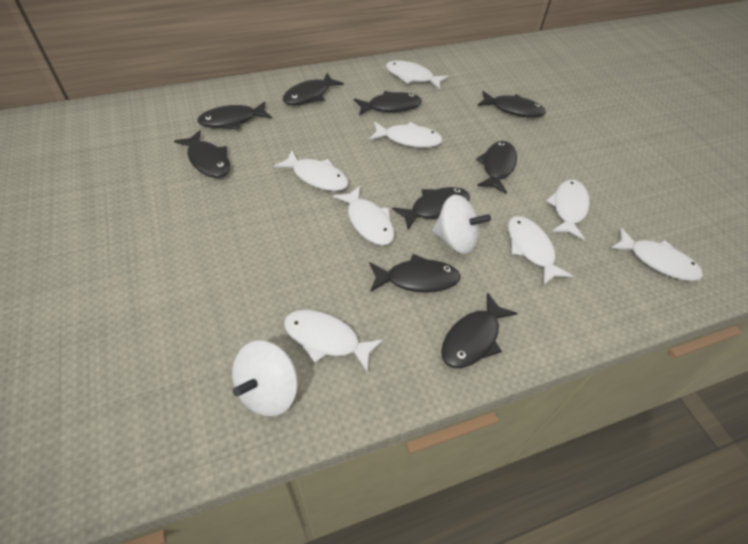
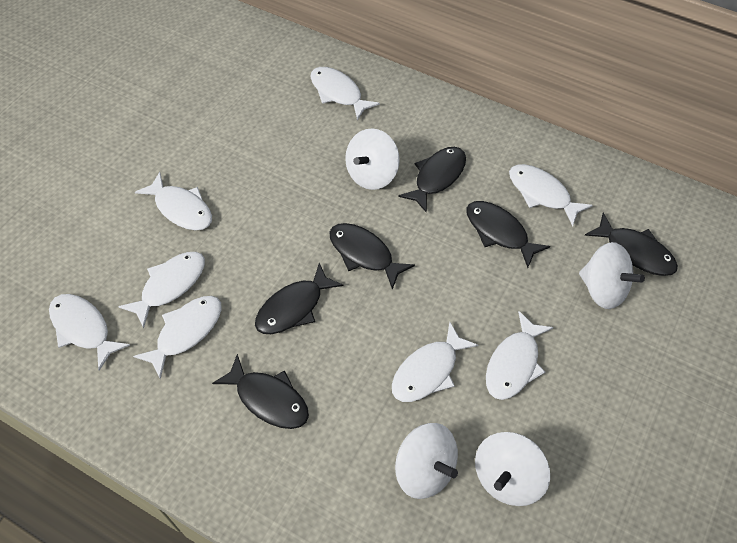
black fish: 9 -> 6
white spinning top: 2 -> 4

